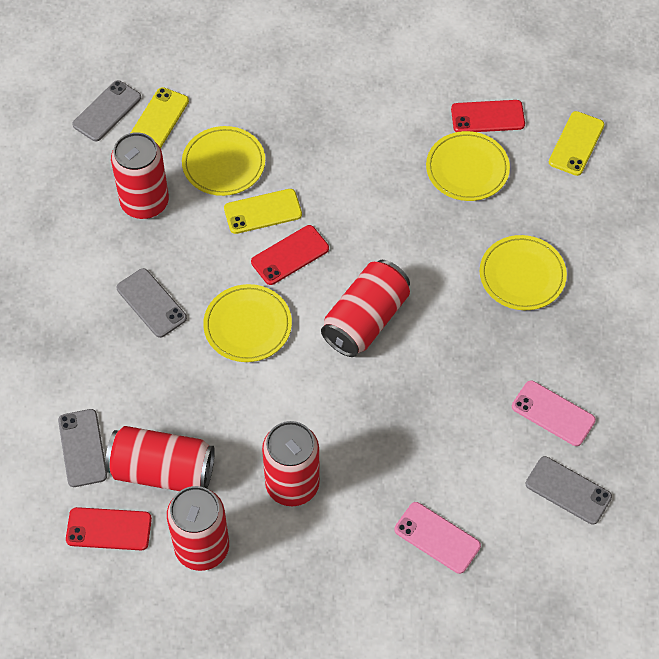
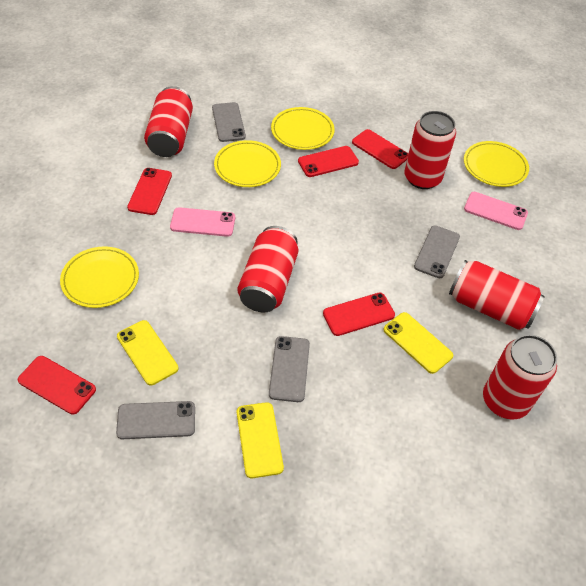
red phone: 3 -> 5

